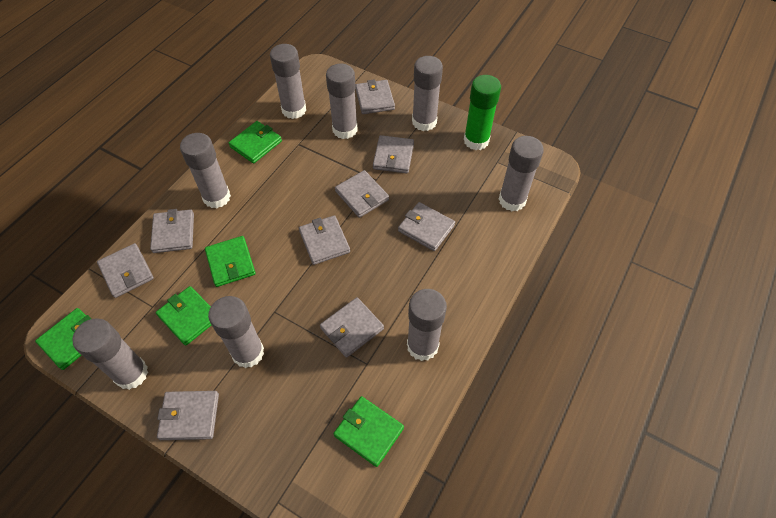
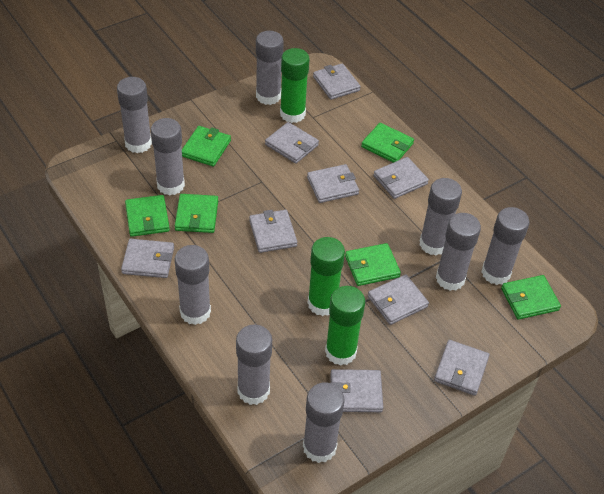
green glue stick: 1 -> 3
green wallet: 5 -> 6
grey glue stick: 8 -> 9

